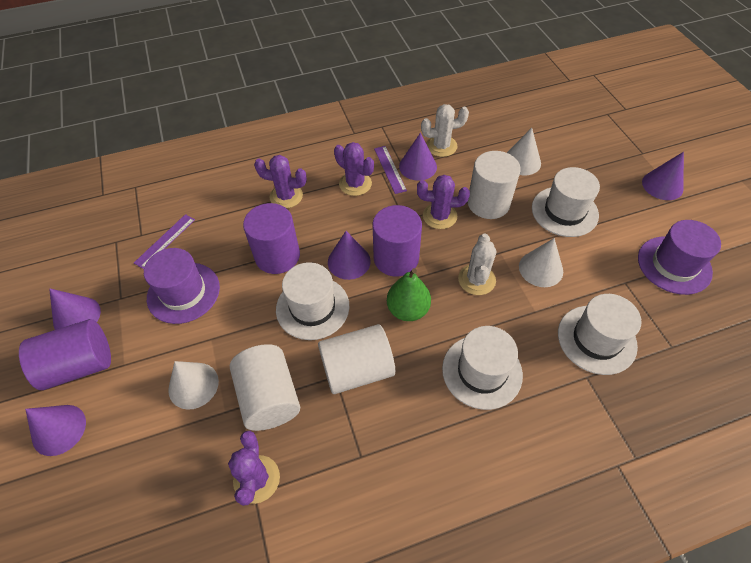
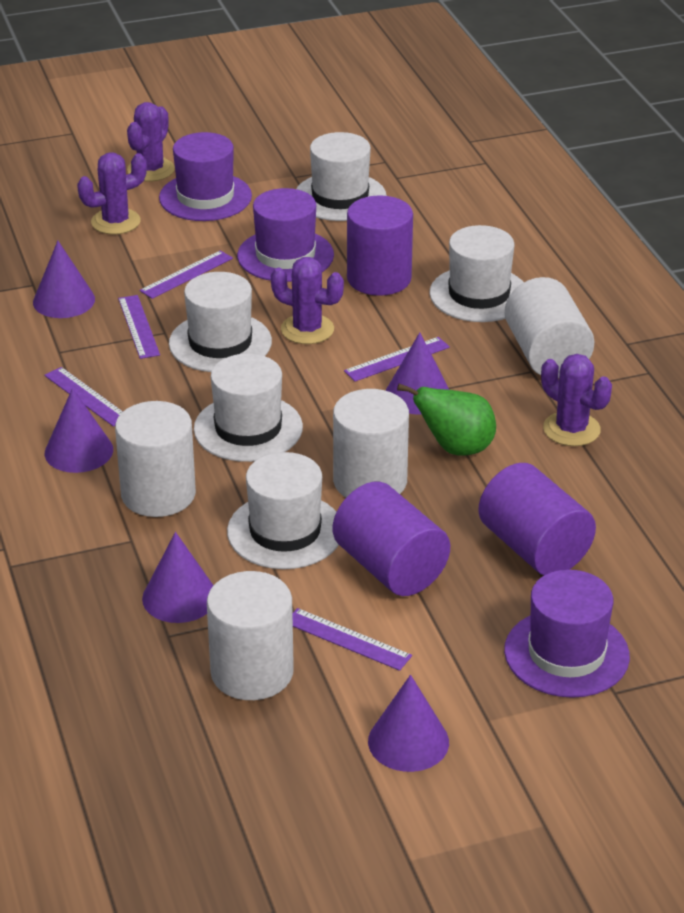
purple hat: 2 -> 3
purple ruler: 2 -> 5
white cactus: 2 -> 0
white cone: 3 -> 0
white cylinder: 3 -> 4
white hat: 4 -> 5

